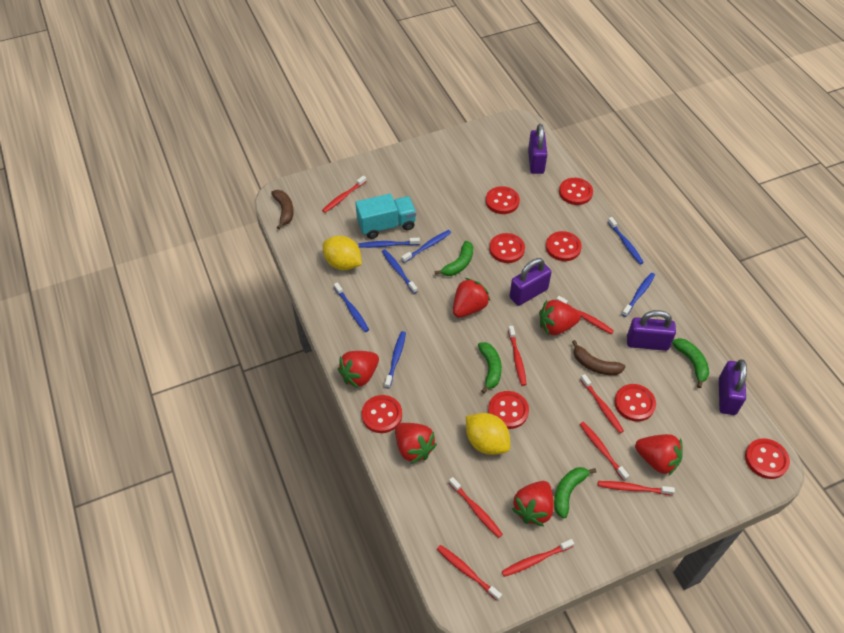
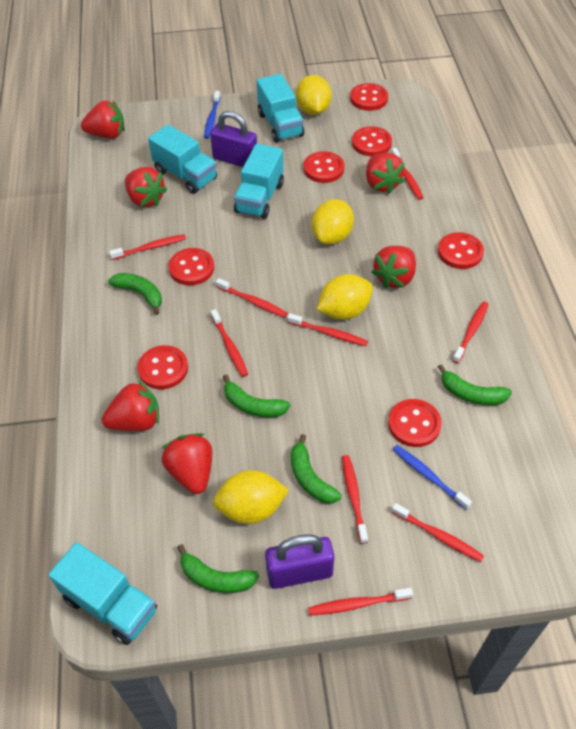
blue toothbrush: 7 -> 2
brown banana: 2 -> 0
green banana: 4 -> 5
purple padlock: 4 -> 2
red button: 8 -> 7
turquoise truck: 1 -> 4
yellow lemon: 2 -> 4

